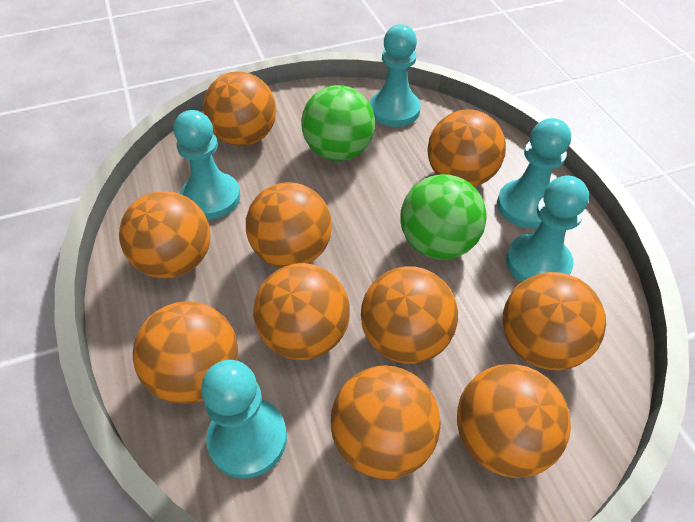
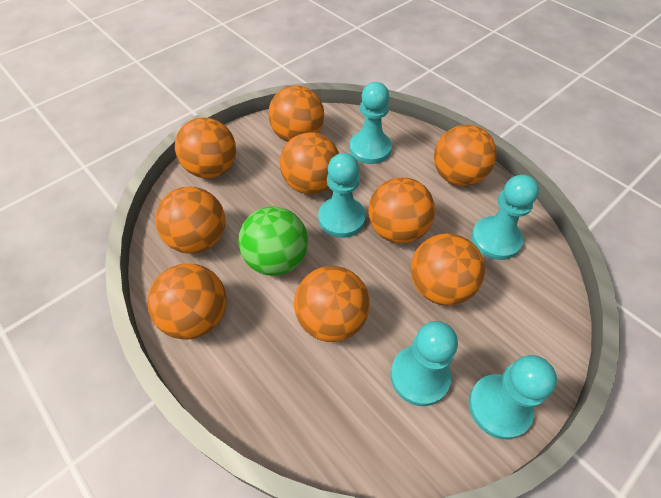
green ball: 2 -> 1
orange ball: 10 -> 9

